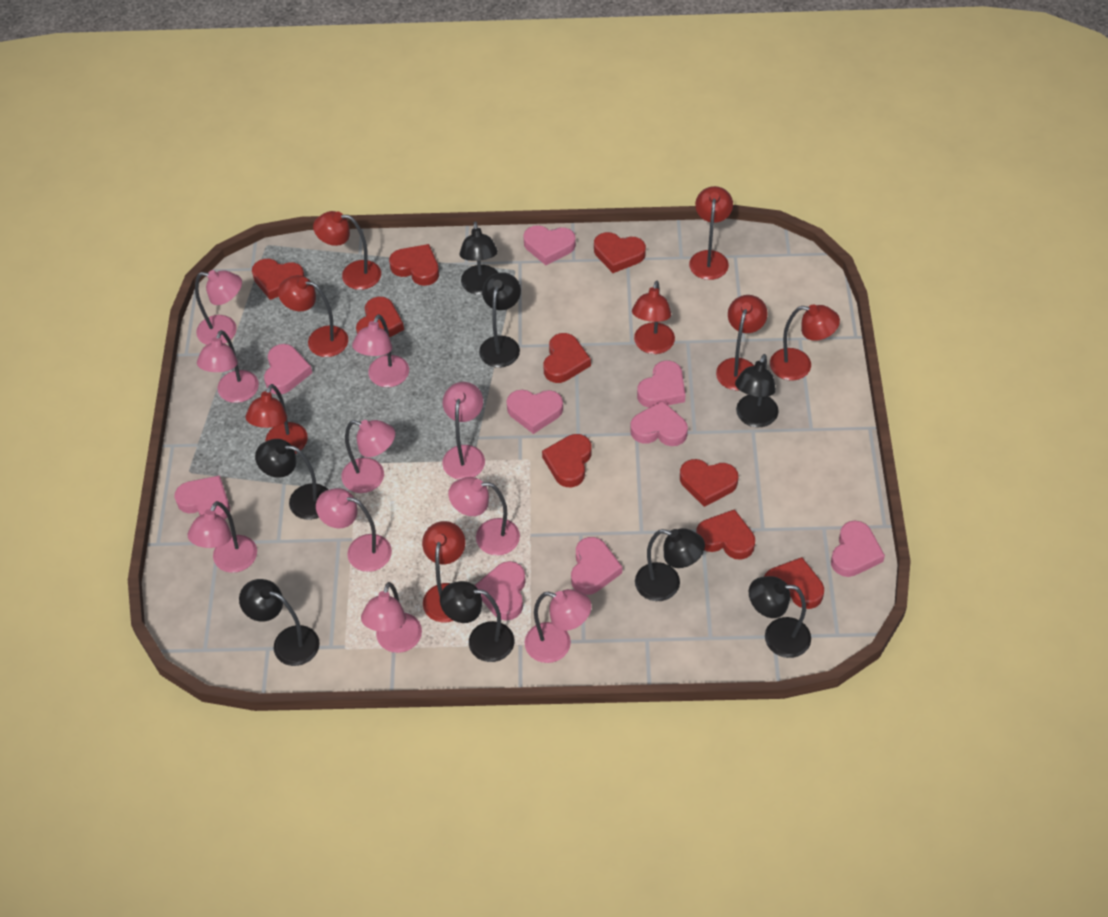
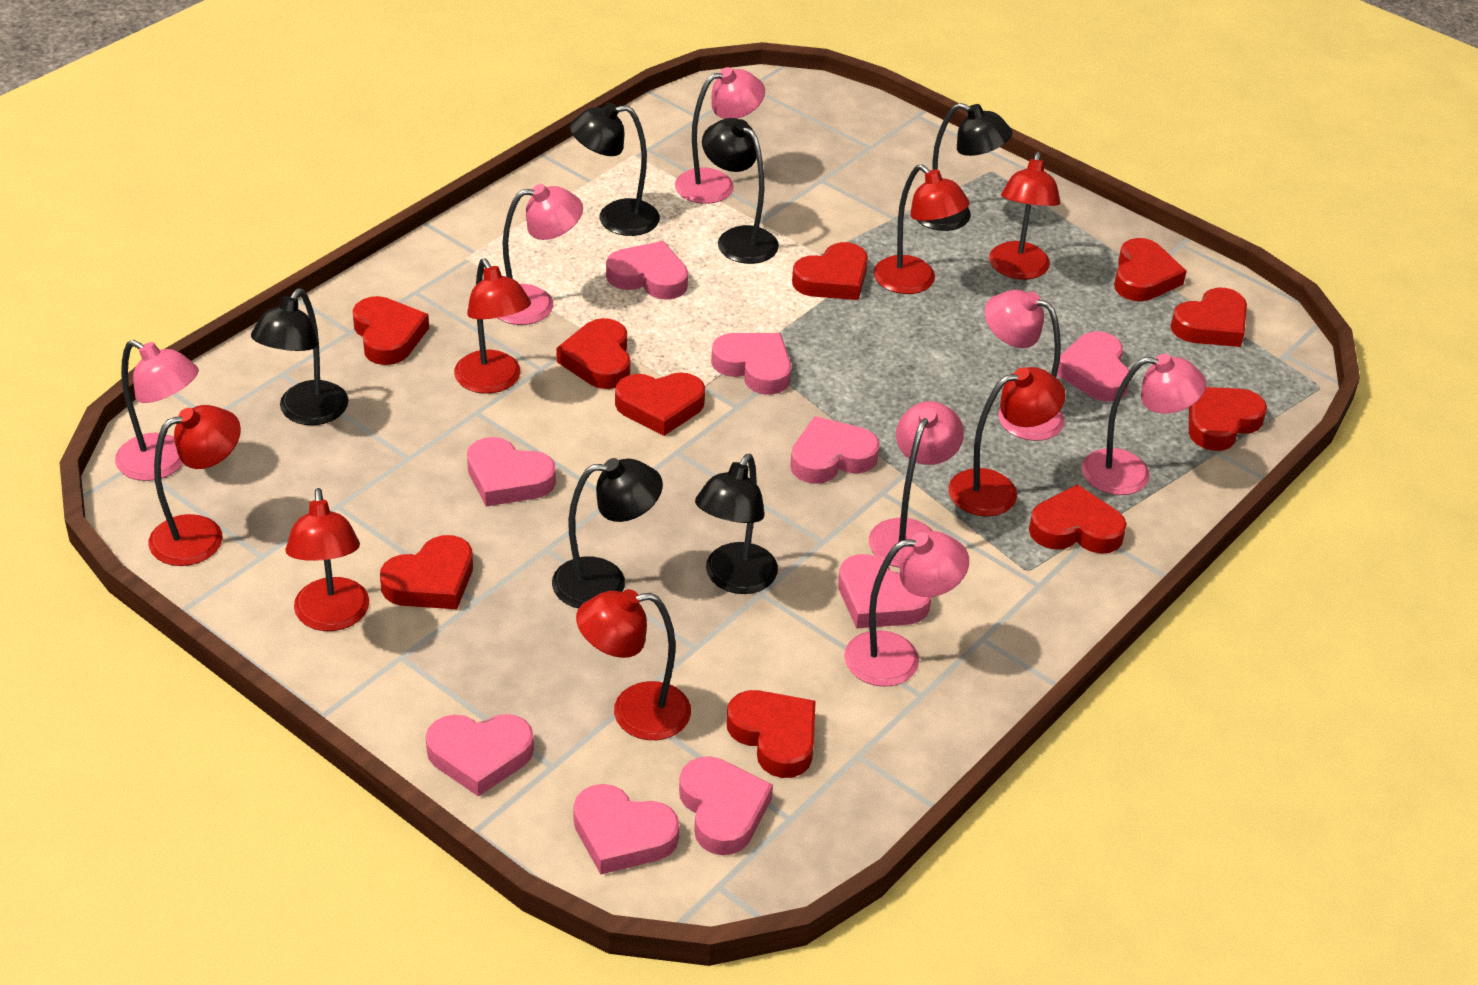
black lamp: 8 -> 6
pink lamp: 10 -> 7
red heart: 9 -> 10
red lamp: 8 -> 7

